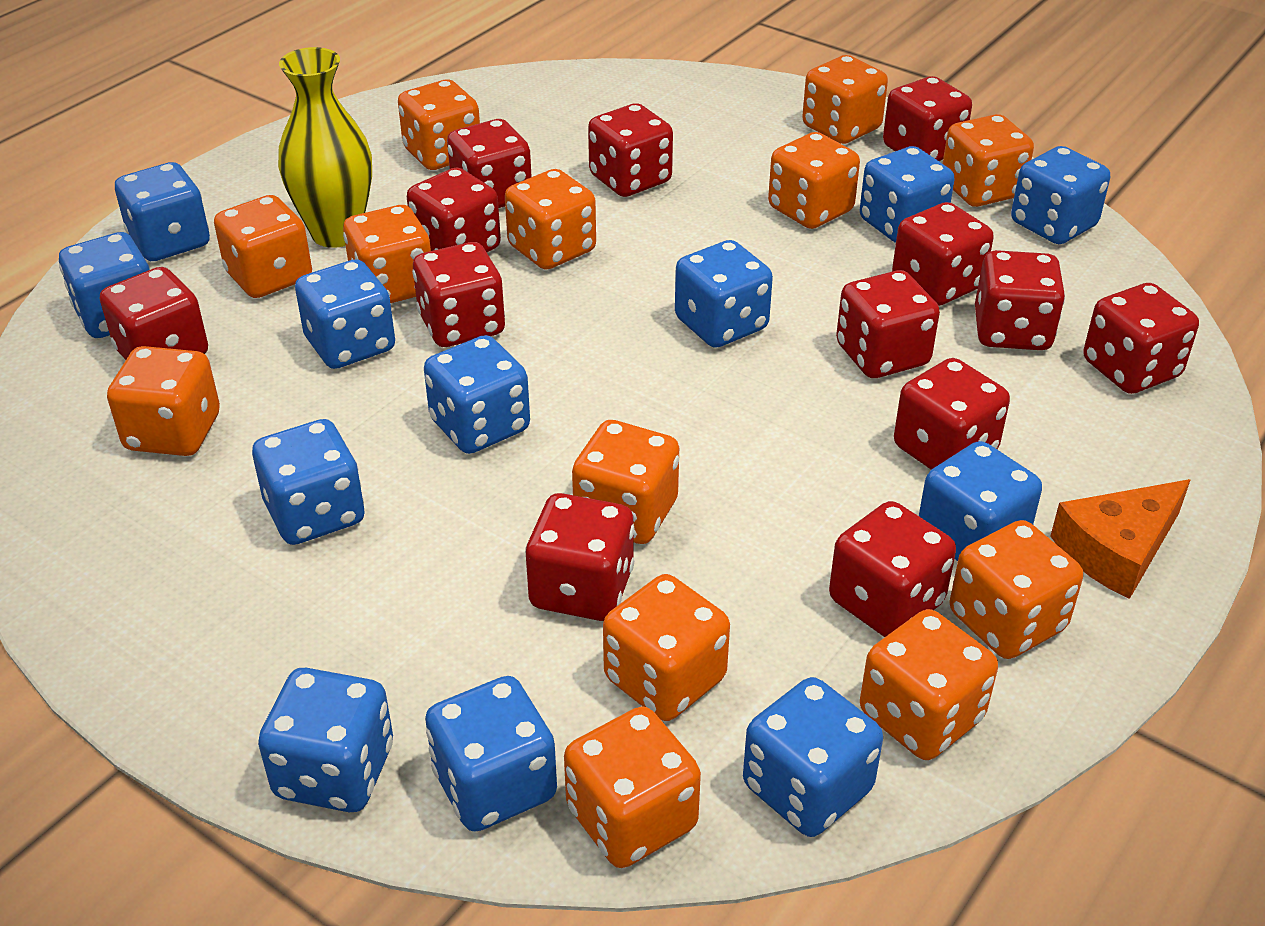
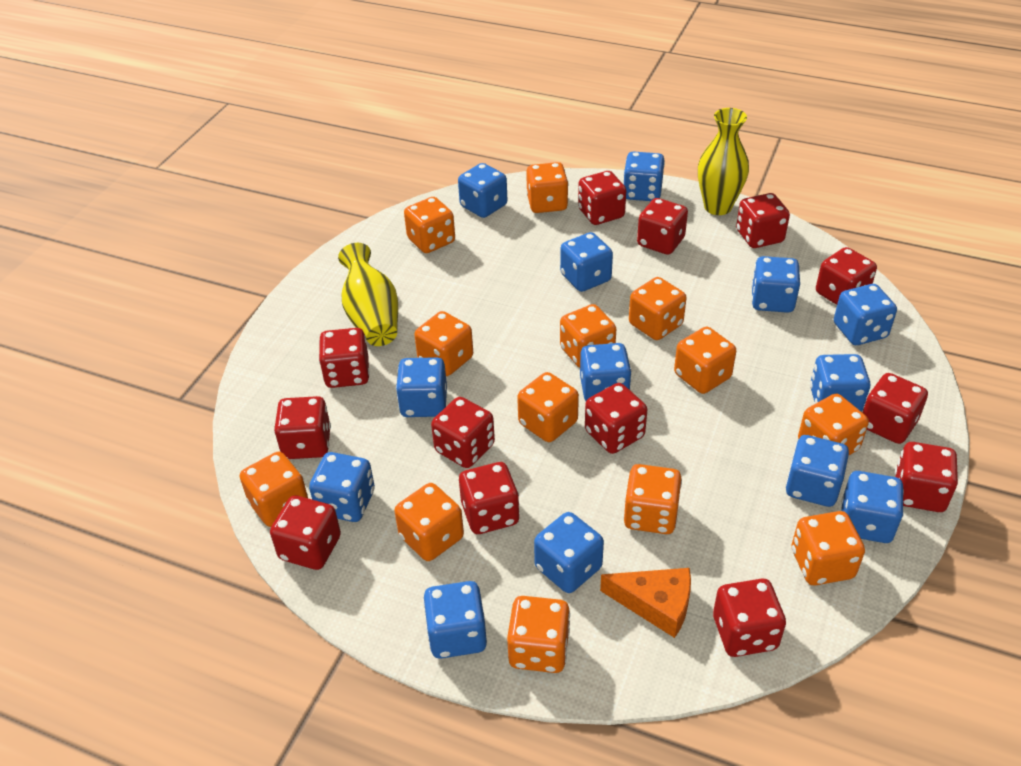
blue dice: 12 -> 13
yellow vase: 1 -> 2

